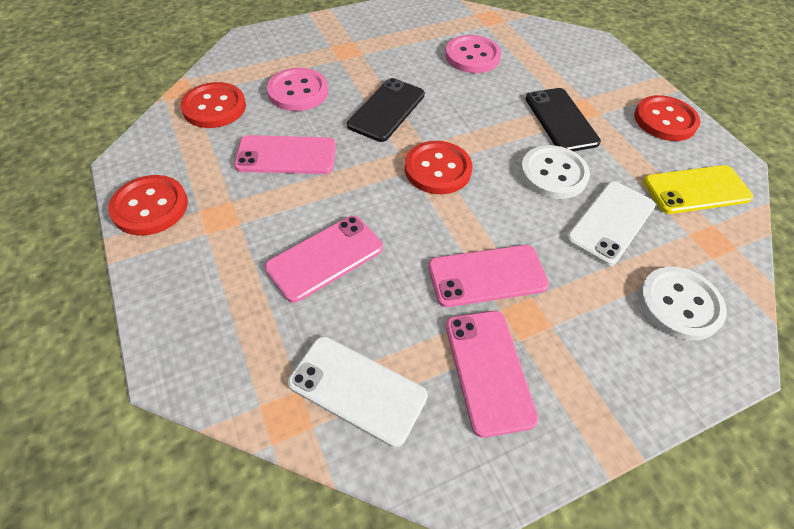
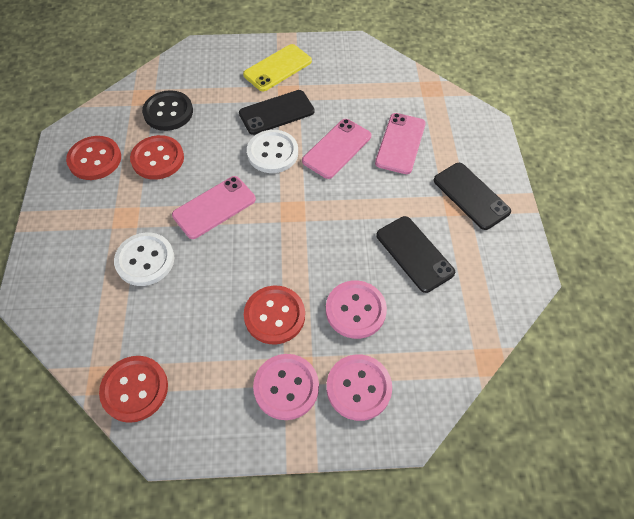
black button: 0 -> 1
black phone: 2 -> 3
pink button: 2 -> 3
pink phone: 4 -> 3
white phone: 2 -> 0

